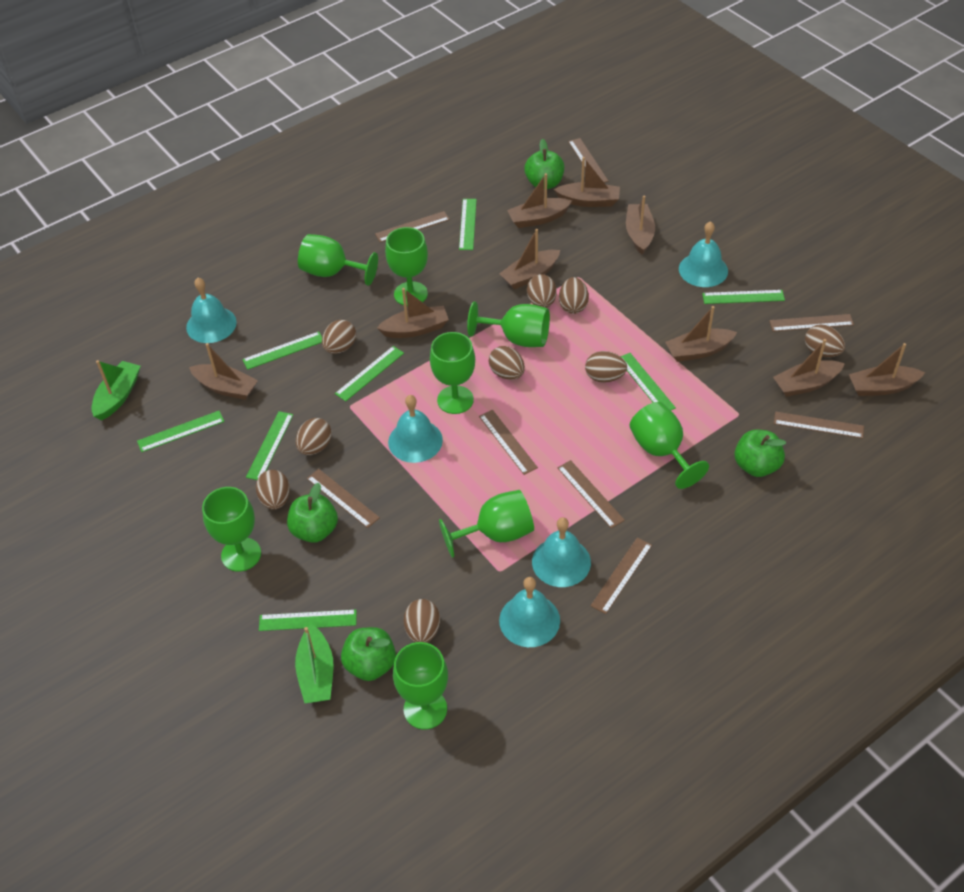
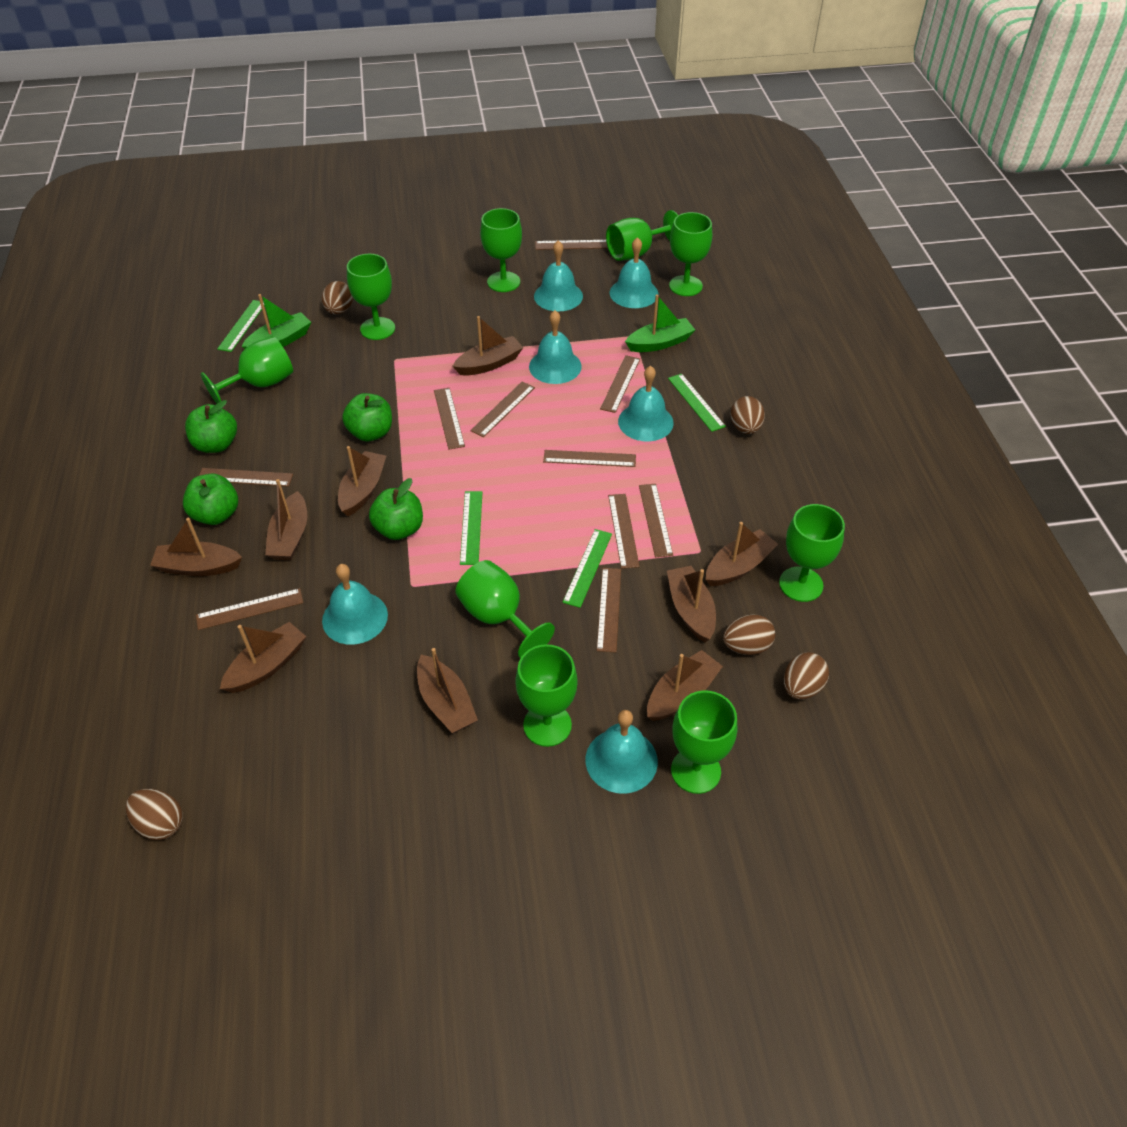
brown egg: 9 -> 5
brown ruler: 8 -> 10
green goblet: 8 -> 9
green ruler: 8 -> 4
turquoise bell: 5 -> 6

